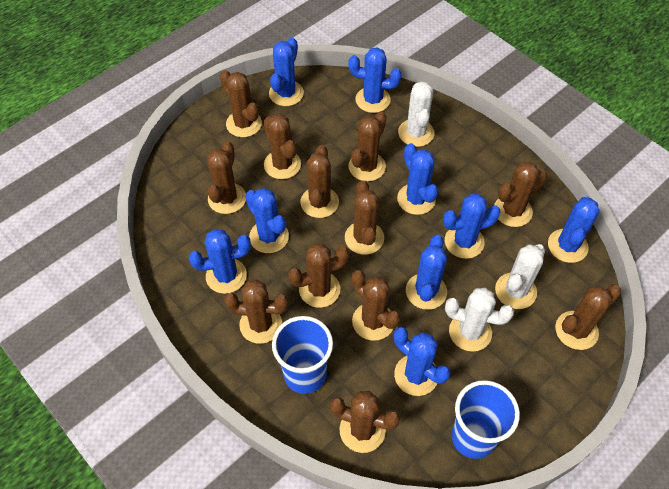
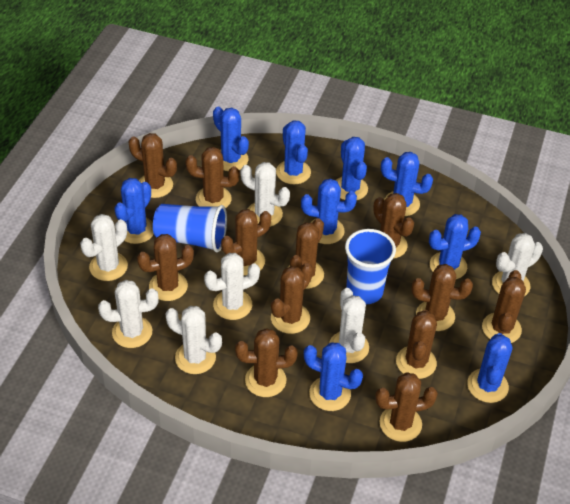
white cactus: 3 -> 7

